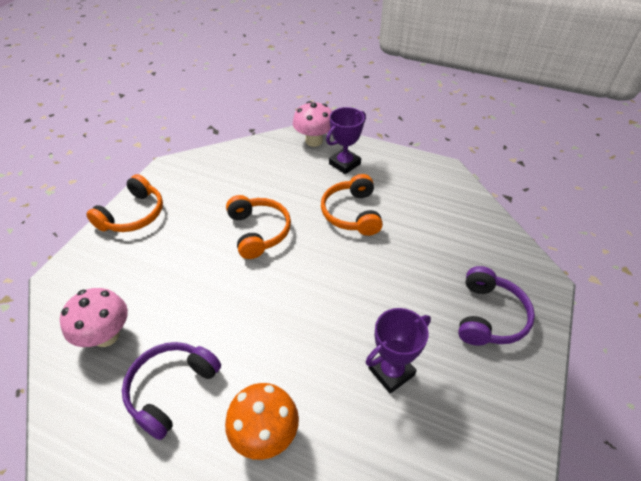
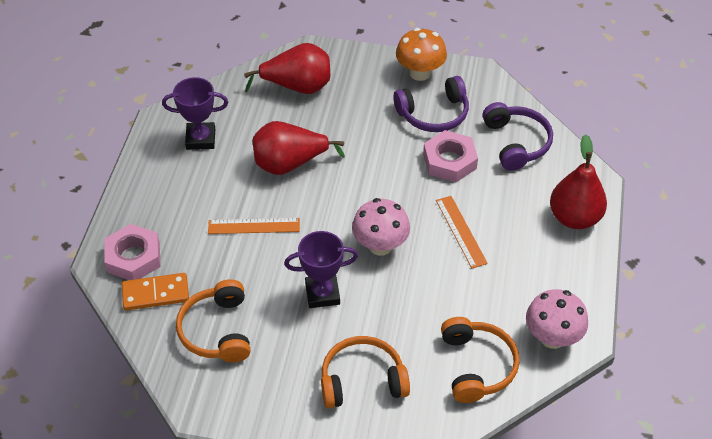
orange domino: 0 -> 1
orange ruler: 0 -> 2
pink nut: 0 -> 2
red pear: 0 -> 3

